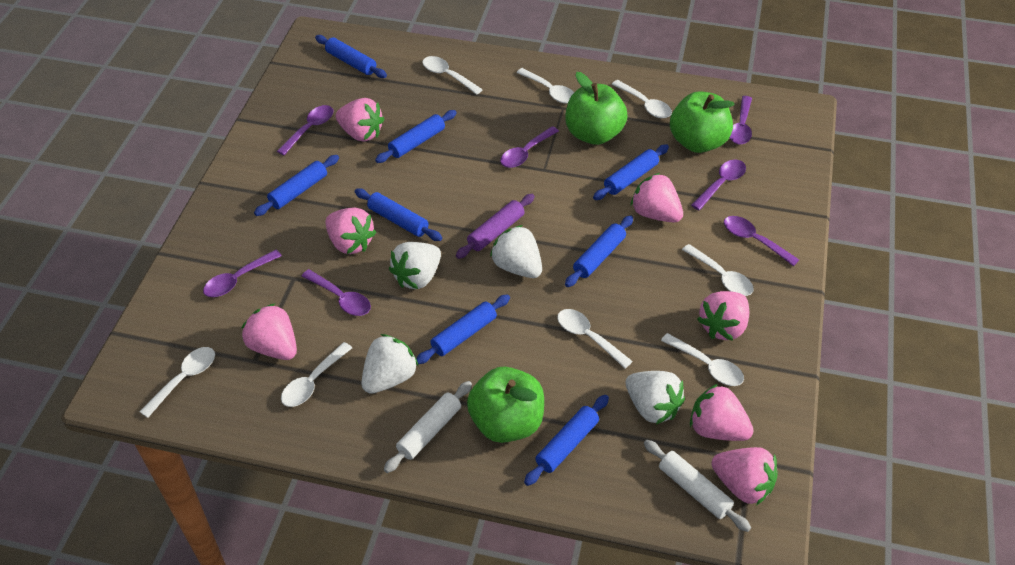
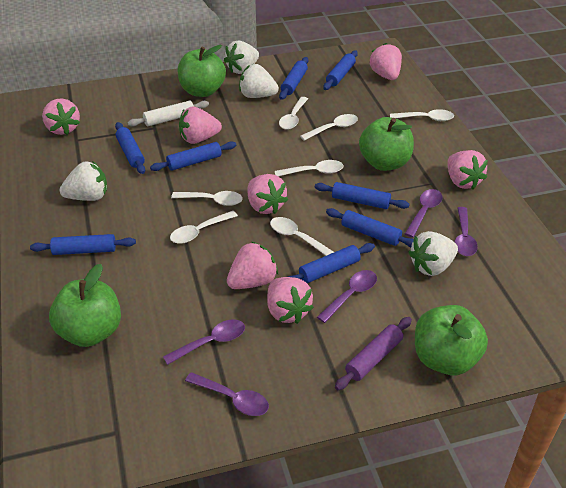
green apple: 3 -> 4
purple spoon: 7 -> 5
white rolling pin: 2 -> 1
white spoon: 8 -> 7

